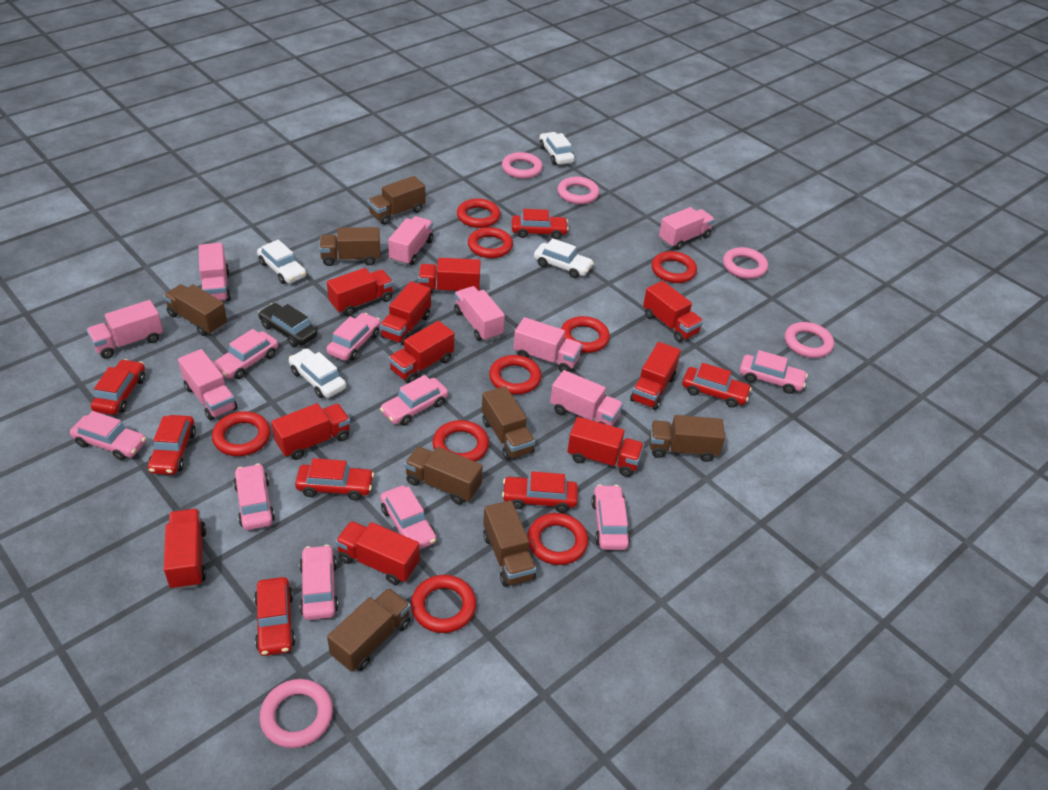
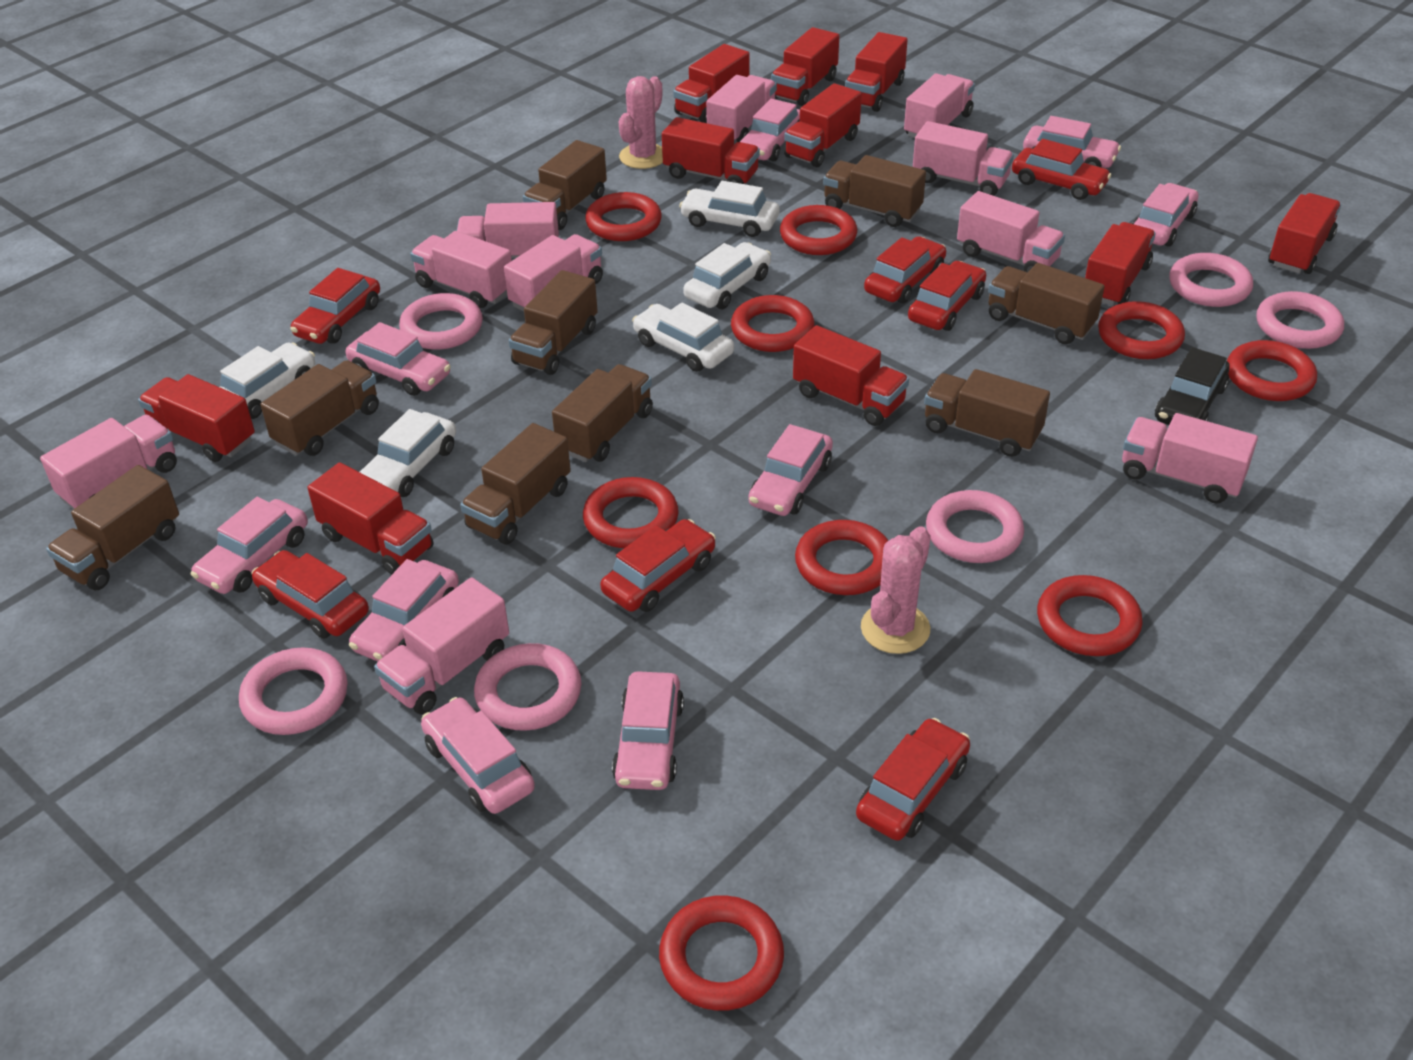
brown truck: 8 -> 9
pink cactus: 0 -> 2
pink ring: 5 -> 6
pink truck: 8 -> 10
white car: 4 -> 5

